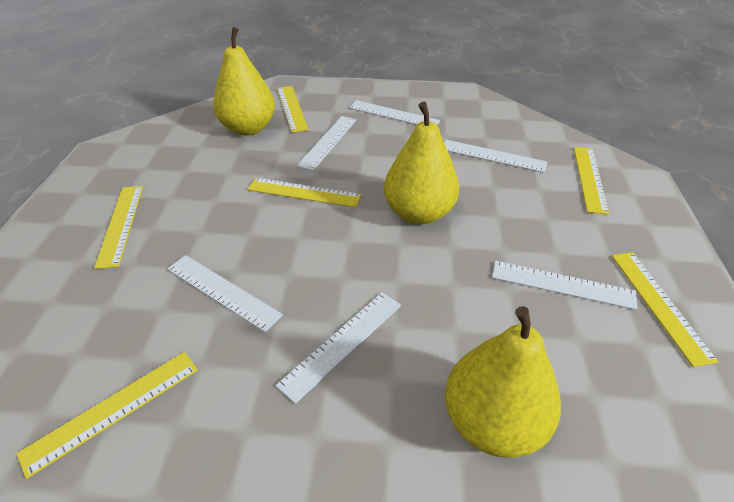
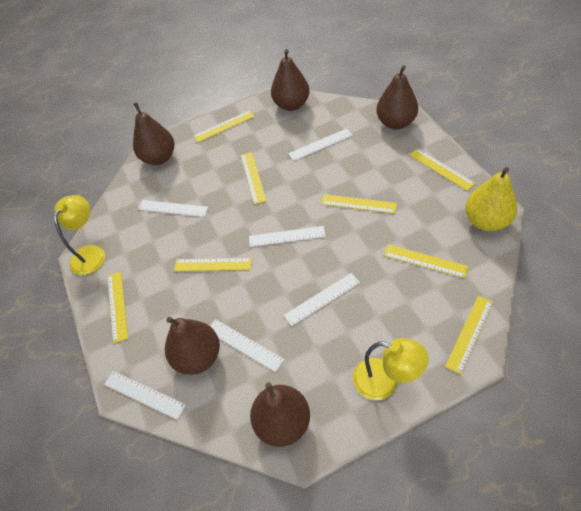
brown pear: 0 -> 5
yellow lamp: 0 -> 2
yellow pear: 3 -> 1
yellow ruler: 6 -> 8

